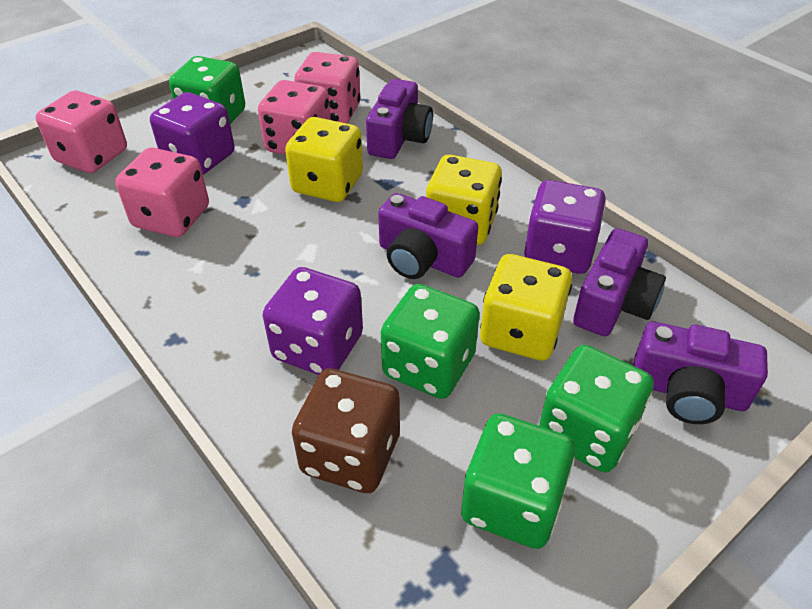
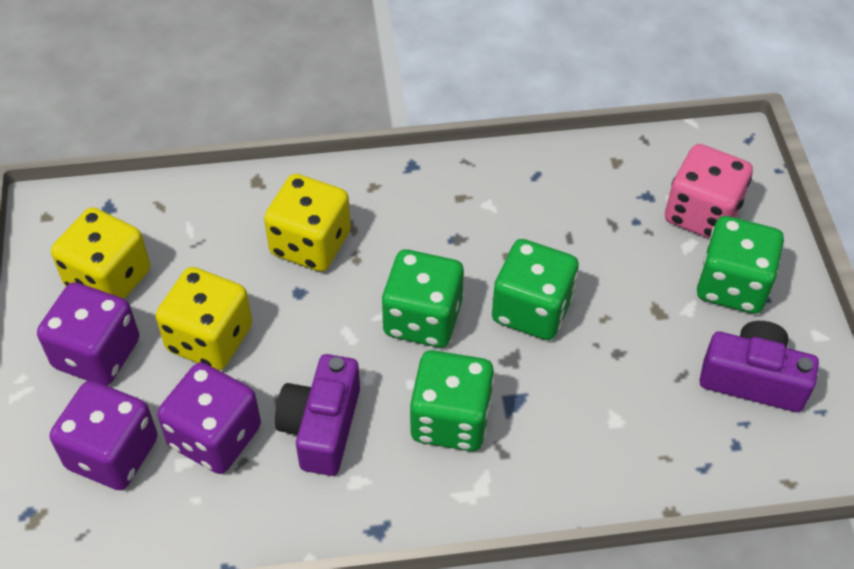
brown dice: 1 -> 0
pink dice: 4 -> 1
purple camera: 4 -> 2

